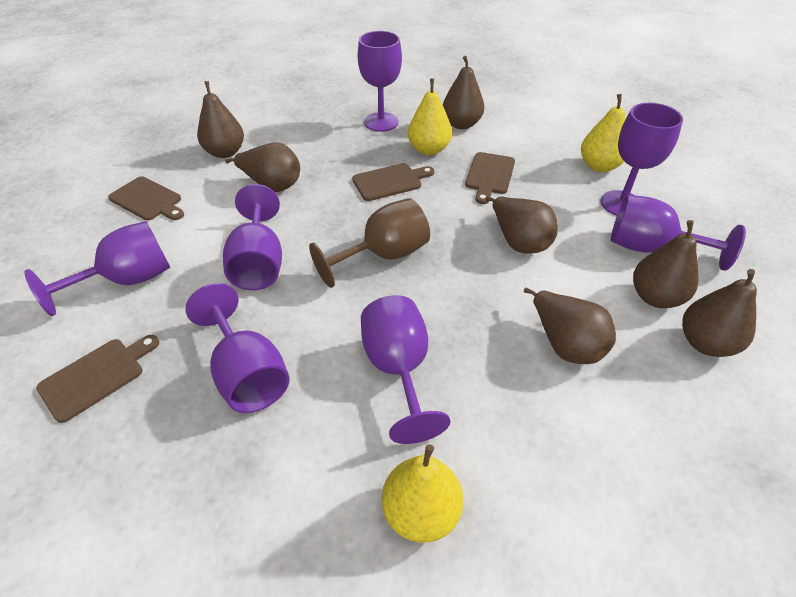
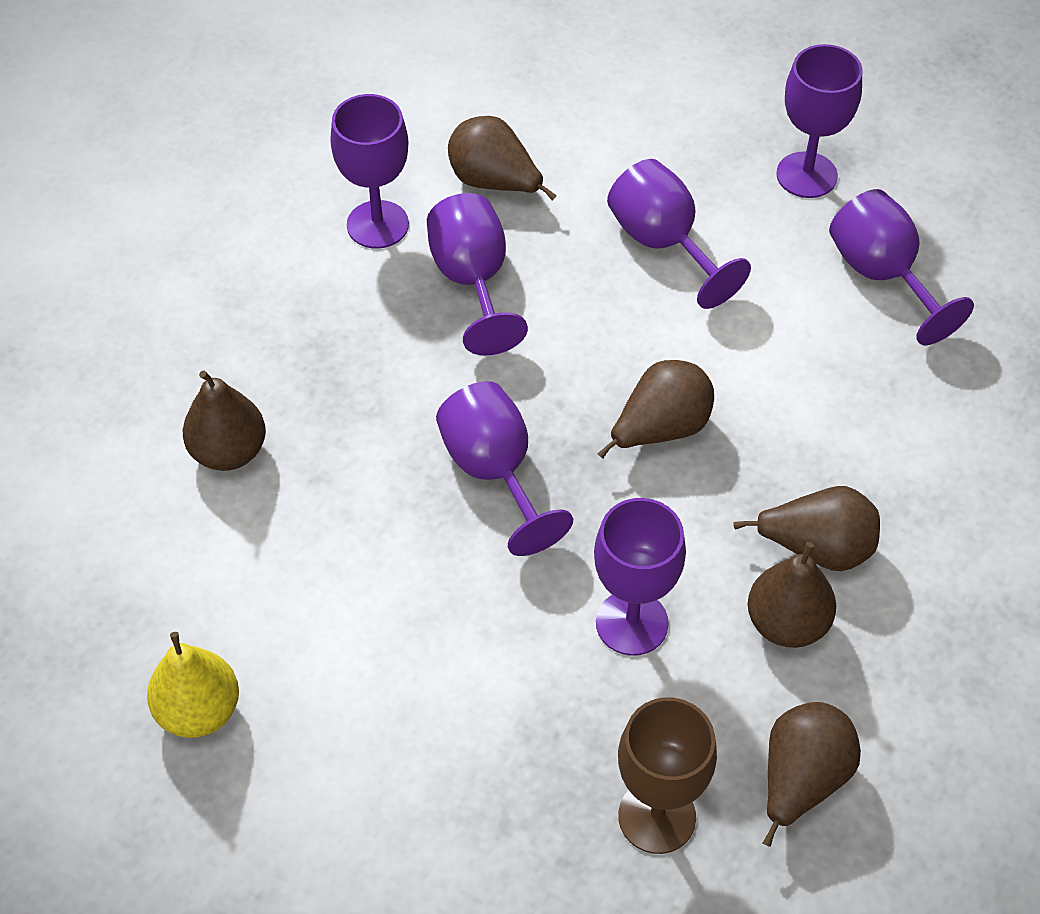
brown cutting board: 4 -> 0
brown pear: 7 -> 6
yellow pear: 3 -> 1

